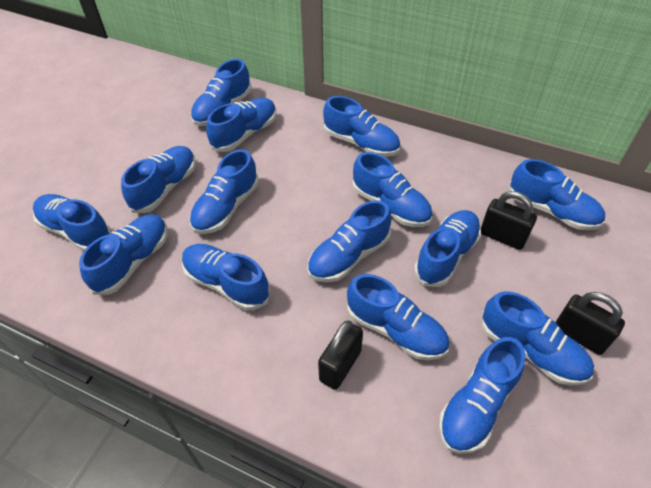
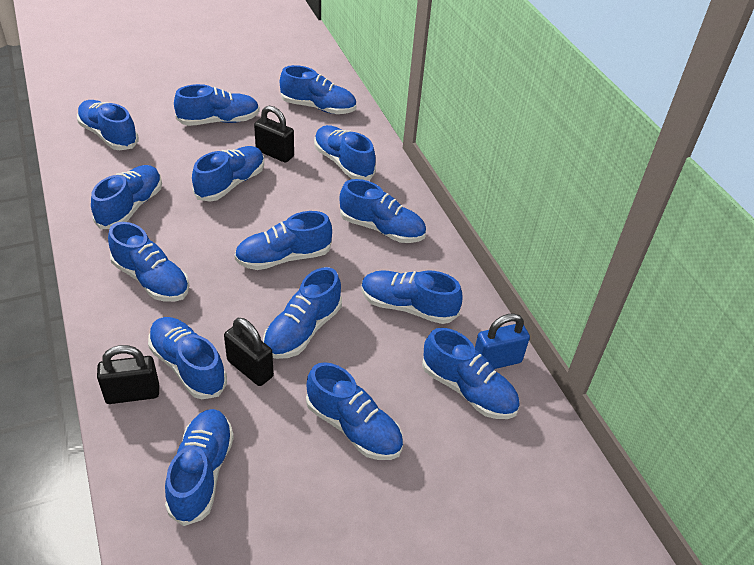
blue padlock: 0 -> 1

